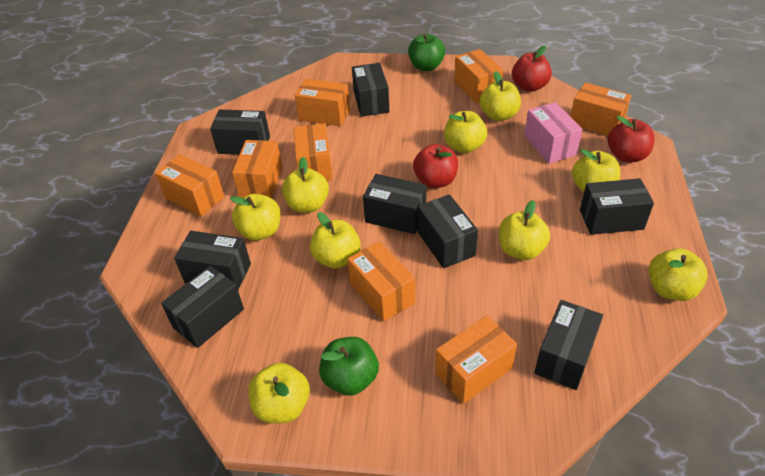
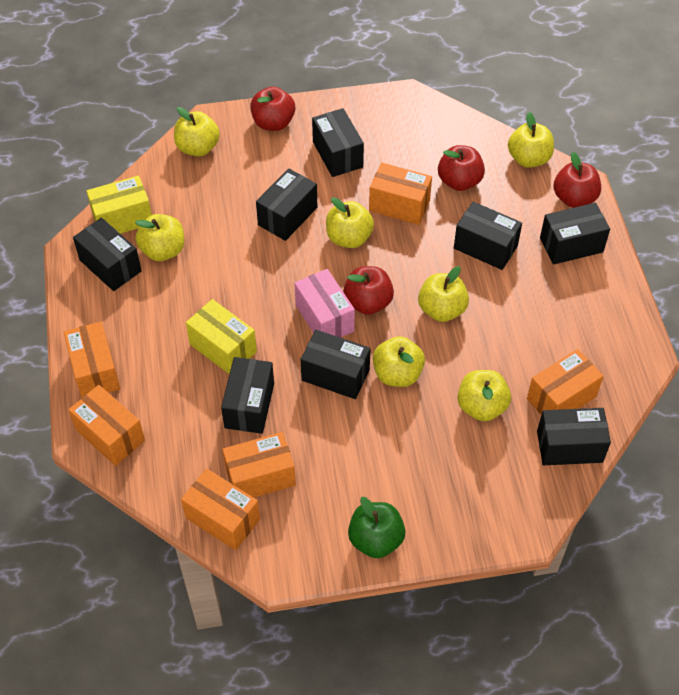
green apple: 2 -> 1
orange box: 8 -> 6
red apple: 3 -> 4
yellow apple: 9 -> 7
yellow box: 0 -> 2

